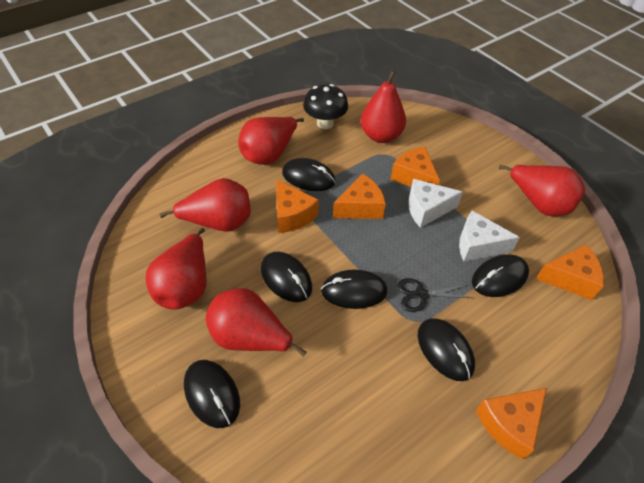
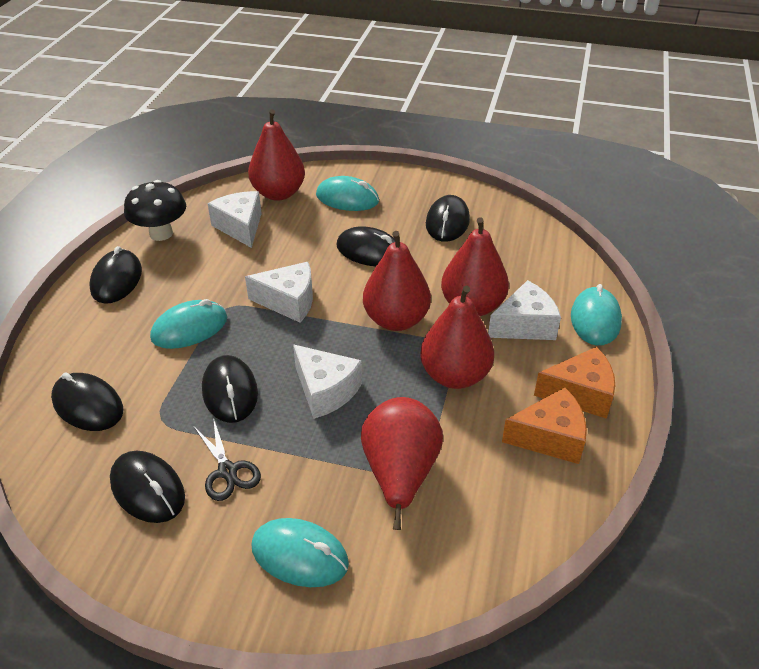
orange cheese: 5 -> 2
red pear: 6 -> 5
turquoise mouse: 0 -> 4
white cheese: 2 -> 4

